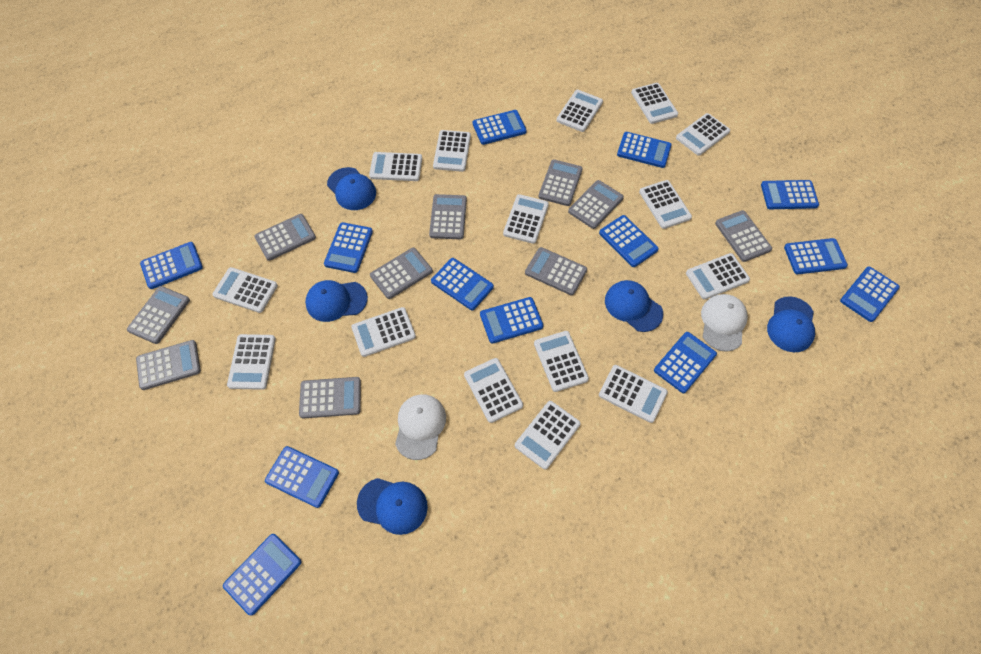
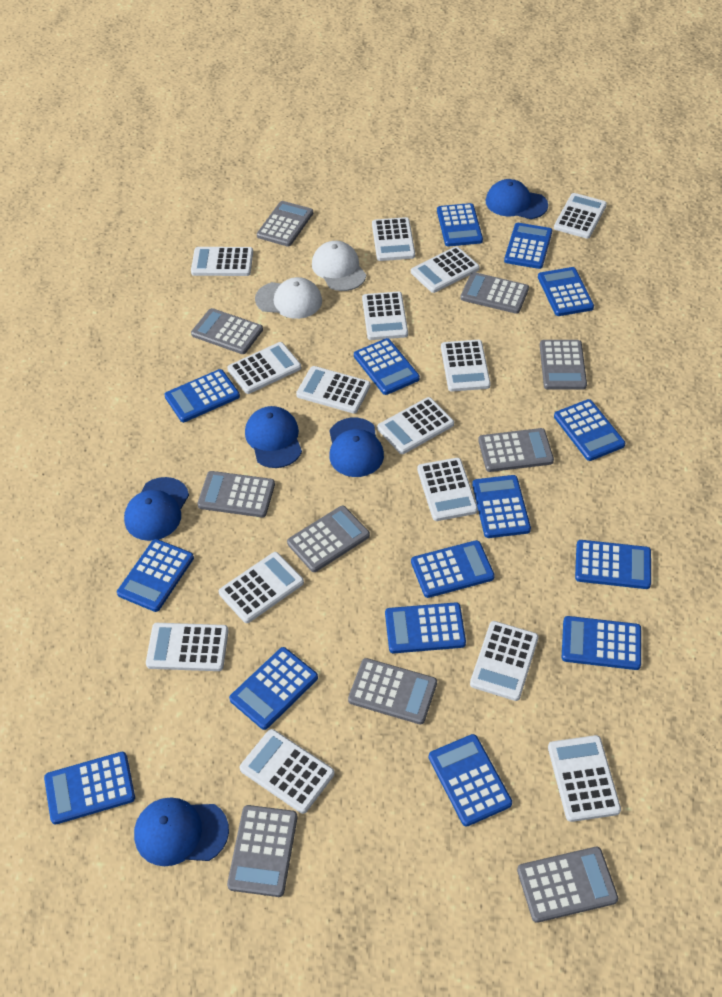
blue calculator: 13 -> 15

